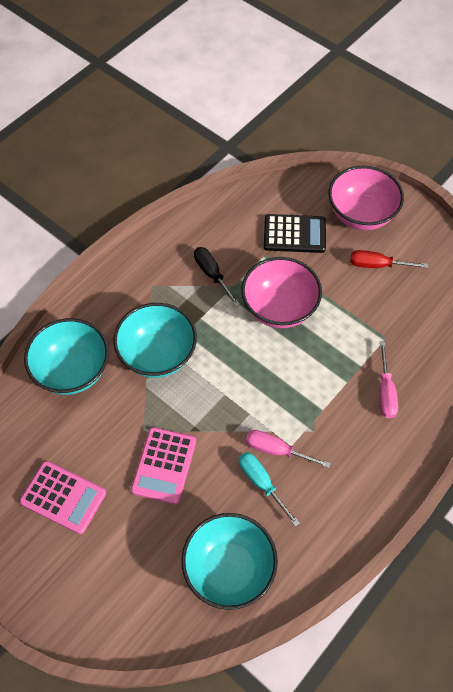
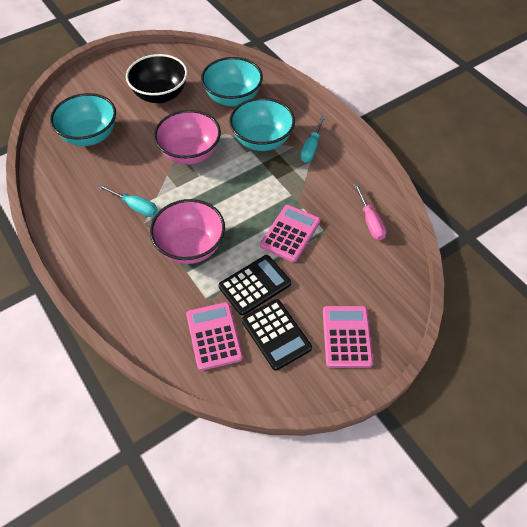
black bowl: 0 -> 1
black calculator: 1 -> 2
black screwdriver: 1 -> 0
pink calculator: 2 -> 3
pink screwdriver: 2 -> 1
red screwdriver: 1 -> 0
turquoise screwdriver: 1 -> 2

